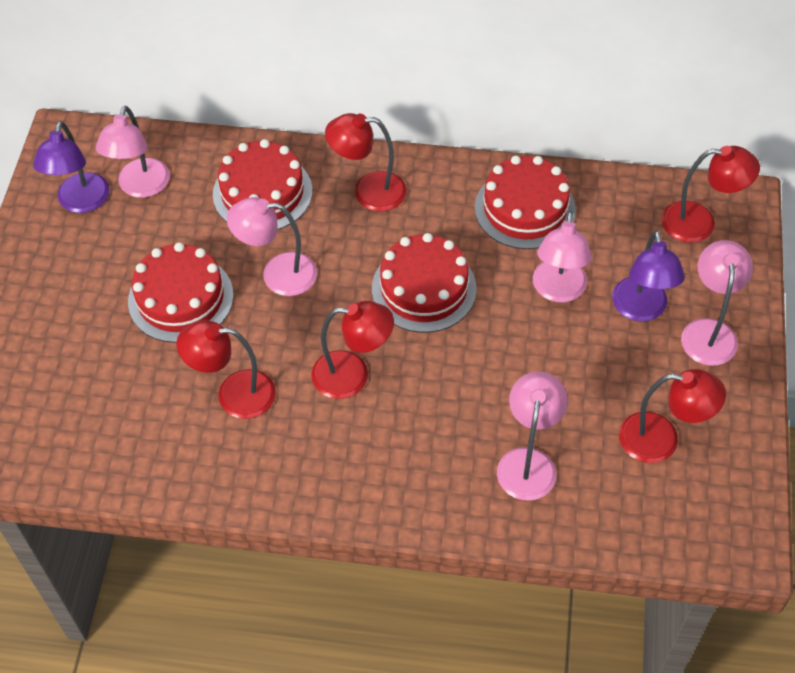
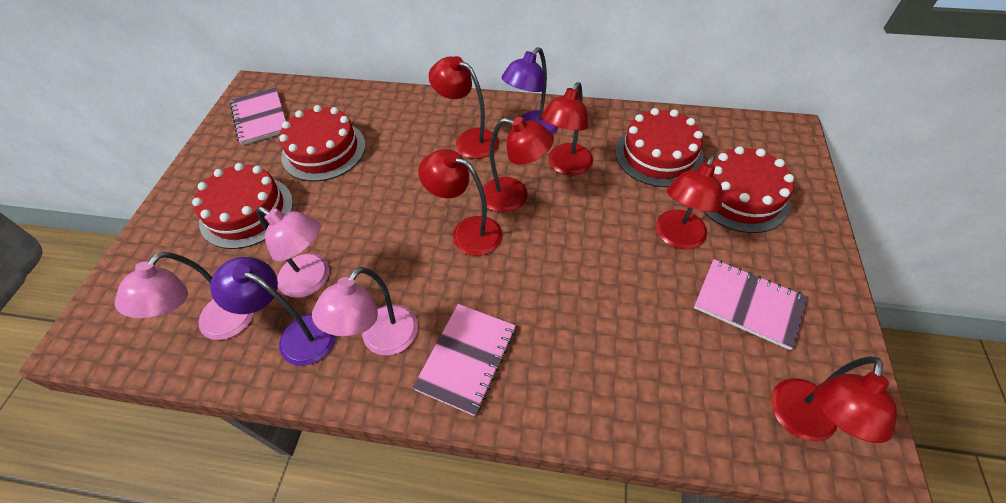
pink lamp: 5 -> 3
pink notebook: 0 -> 3
red lamp: 5 -> 6

